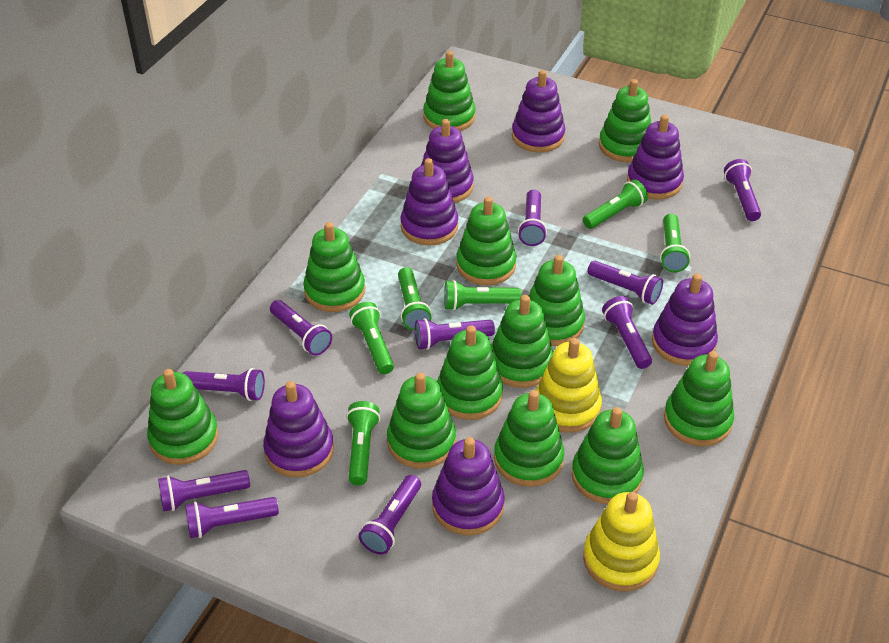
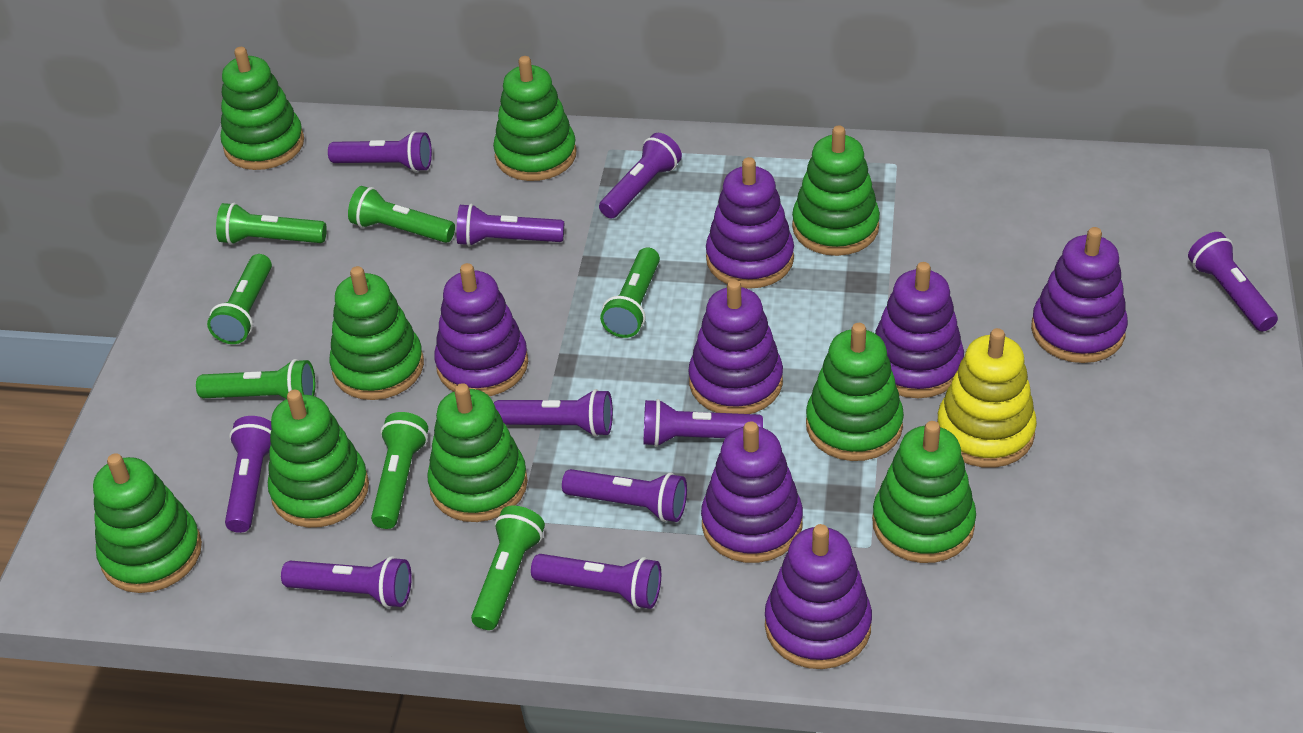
green flashlight: 6 -> 7
green stacking toy: 12 -> 9
yellow stacking toy: 2 -> 1

